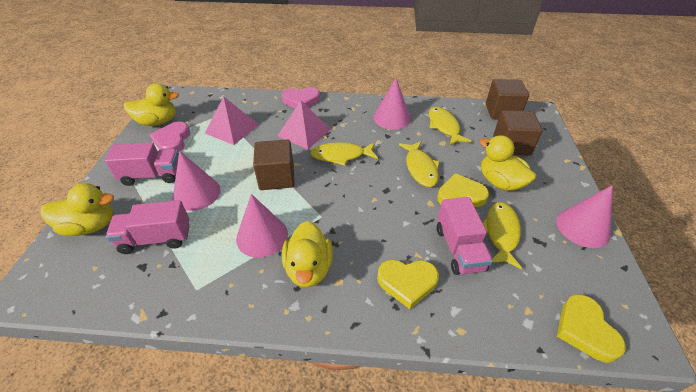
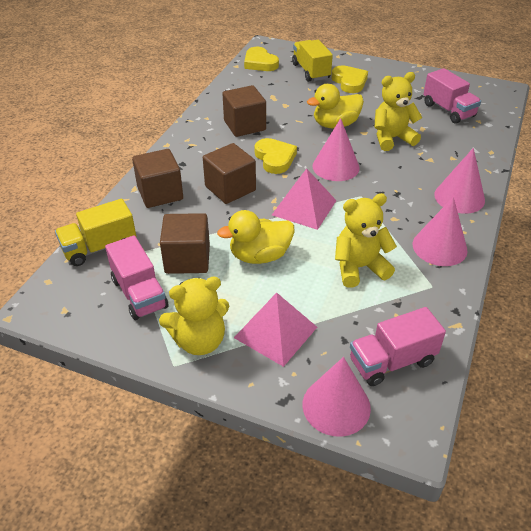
brown cube: 3 -> 4
pink heart: 2 -> 0
yellow duck: 4 -> 2
yellow fish: 4 -> 0
yellow teddy bear: 0 -> 3
yellow truck: 0 -> 2

